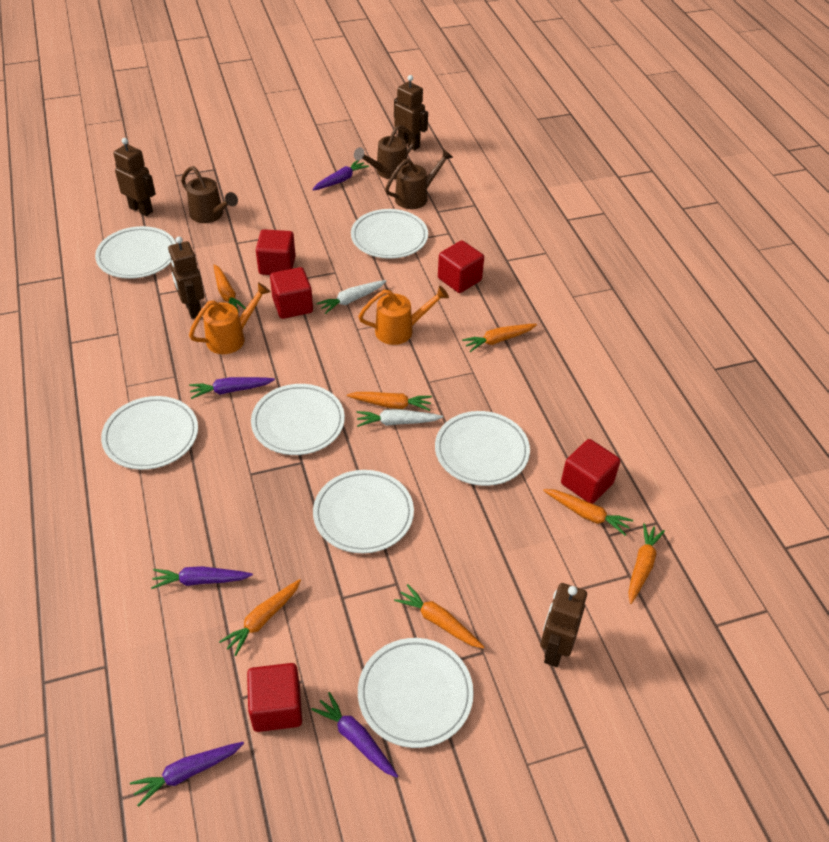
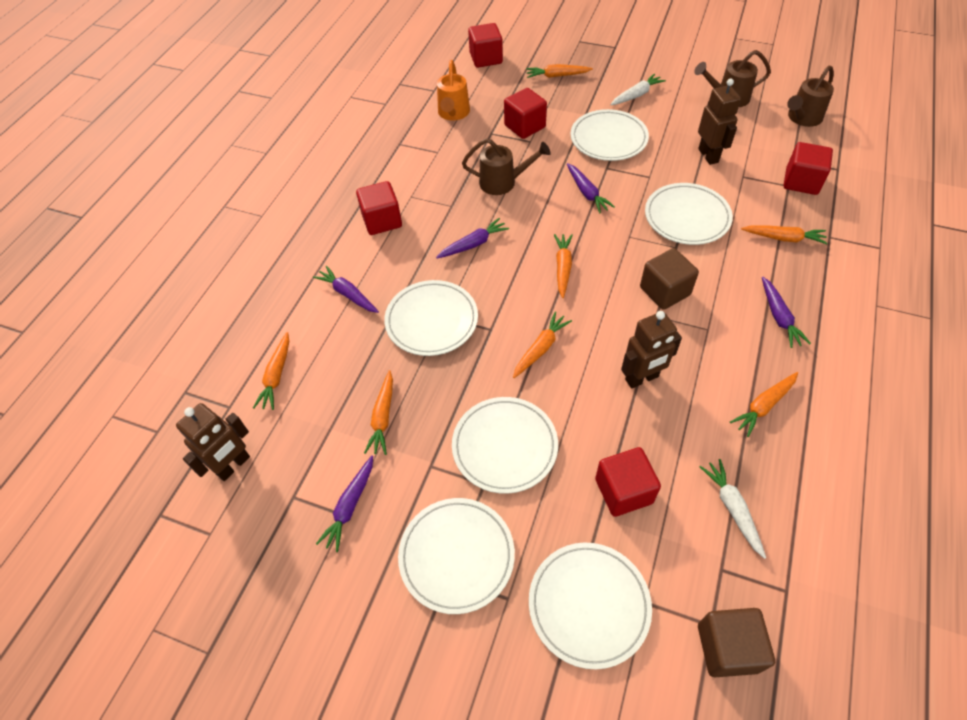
brown cube: 0 -> 2
brown robot: 4 -> 3
orange watering can: 2 -> 1
white plate: 7 -> 6

